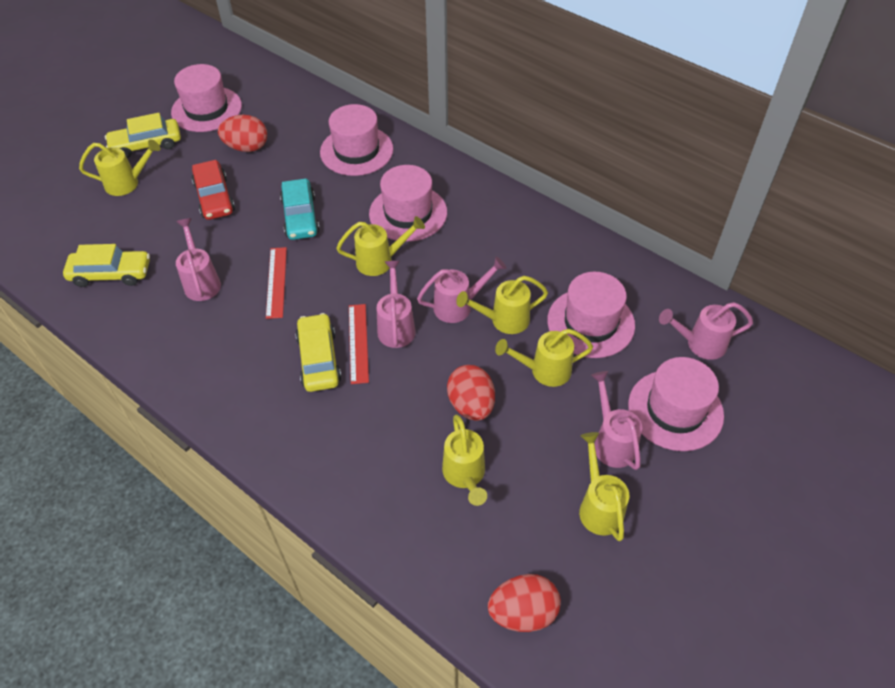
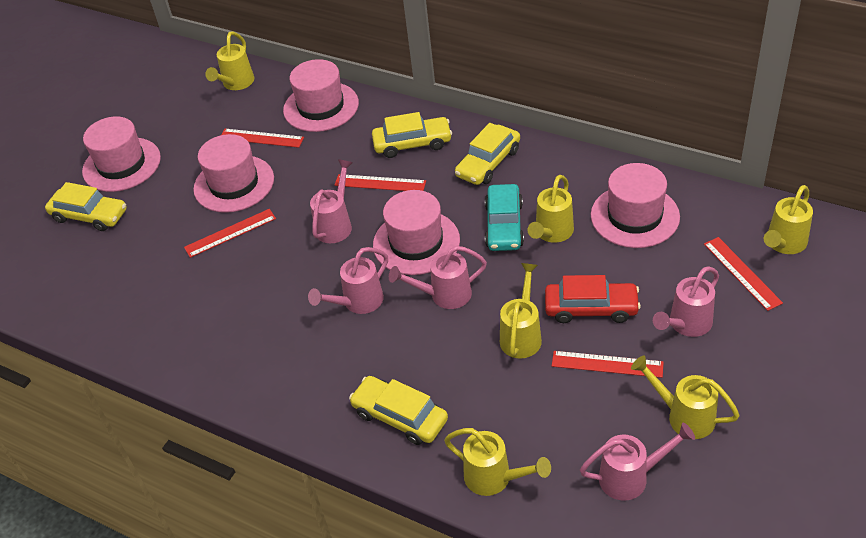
red egg: 3 -> 0
red ruler: 2 -> 5
yellow car: 3 -> 4

